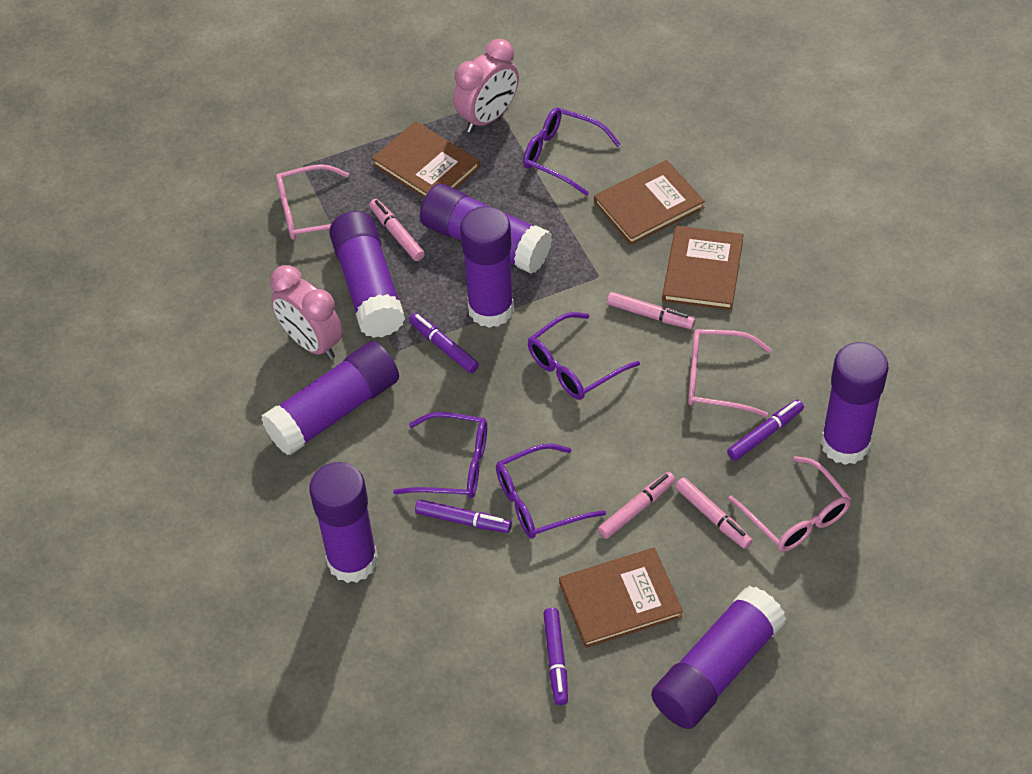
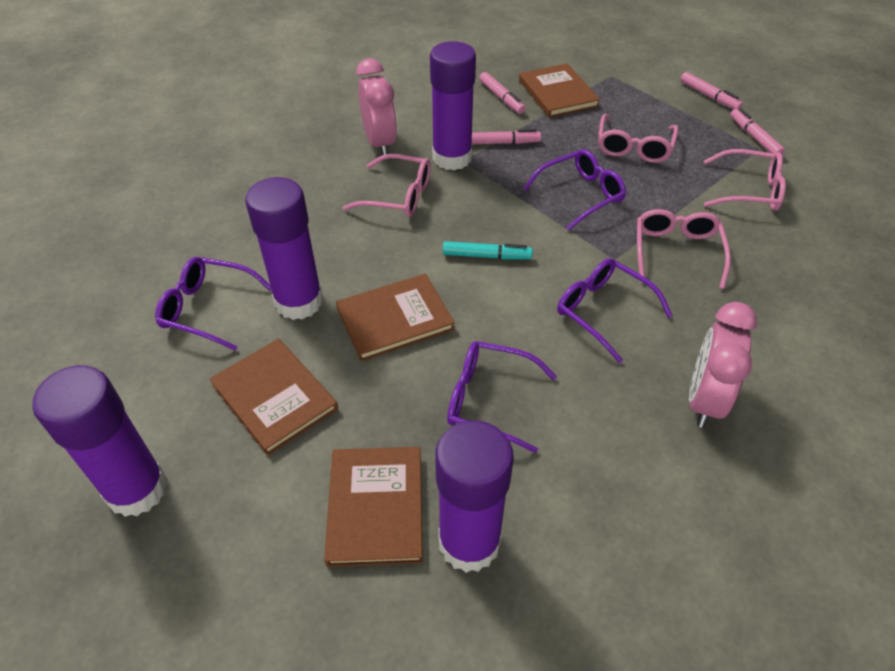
pink glasses: 3 -> 4
purple glue stick: 7 -> 4
purple marker: 4 -> 0
turquoise marker: 0 -> 1

